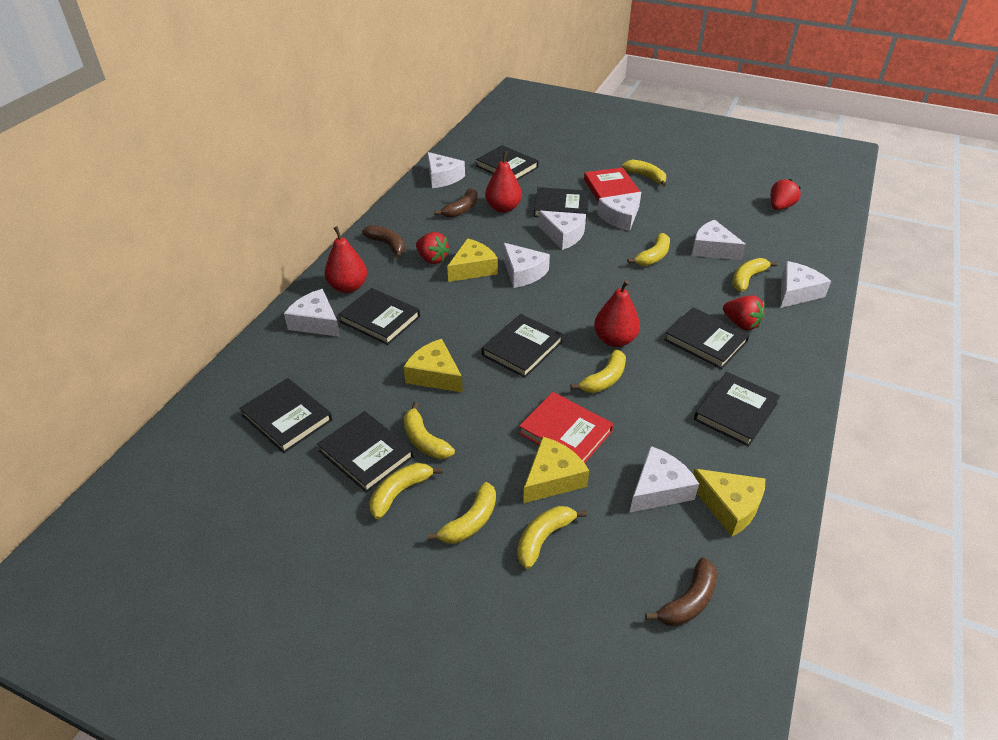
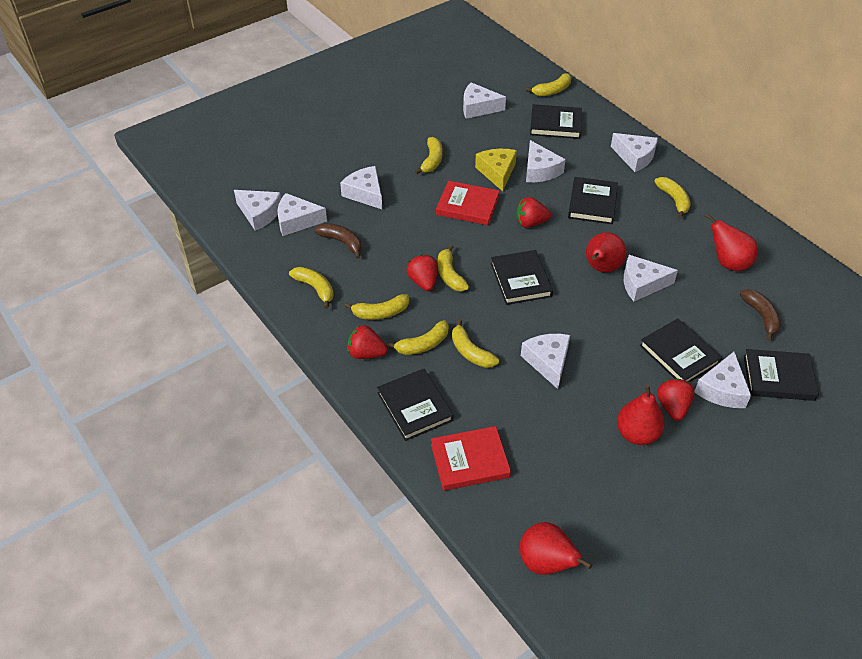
black book: 8 -> 6
brown banana: 3 -> 2
red pear: 3 -> 4
red strawberry: 3 -> 4
white cheese: 8 -> 9
yellow cheese: 4 -> 1

